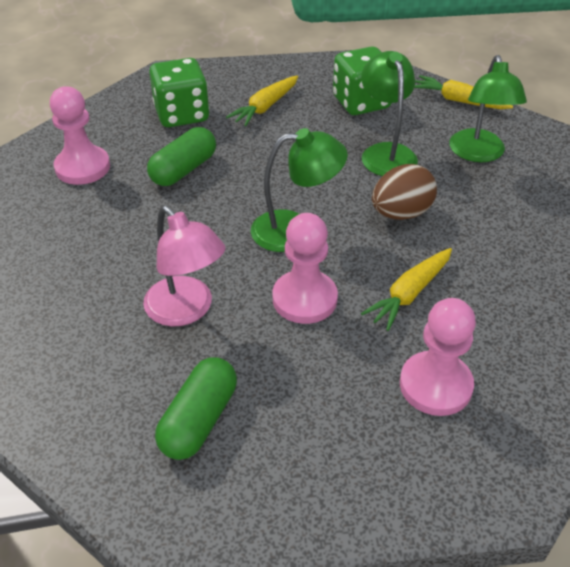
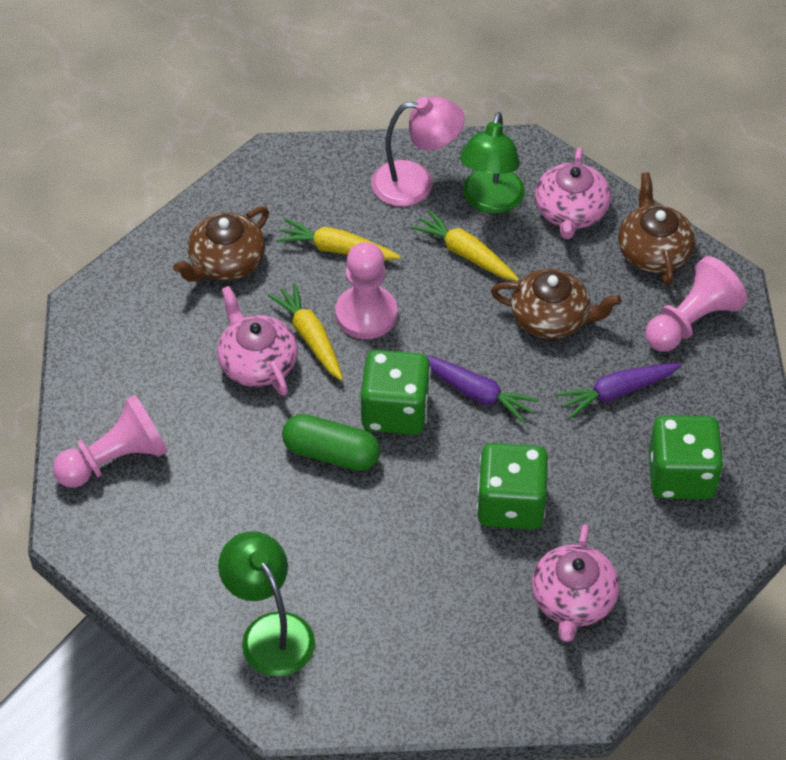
brown egg: 1 -> 0
brown teapot: 0 -> 3
green capsule: 2 -> 1
green dice: 2 -> 3
green lamp: 3 -> 2
pink teapot: 0 -> 3
purple carrot: 0 -> 2

